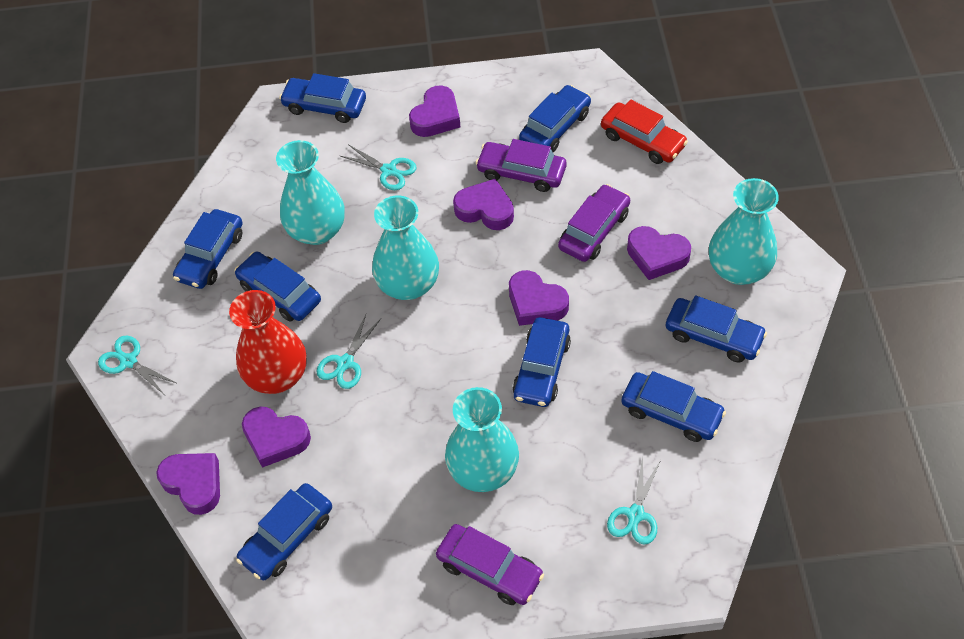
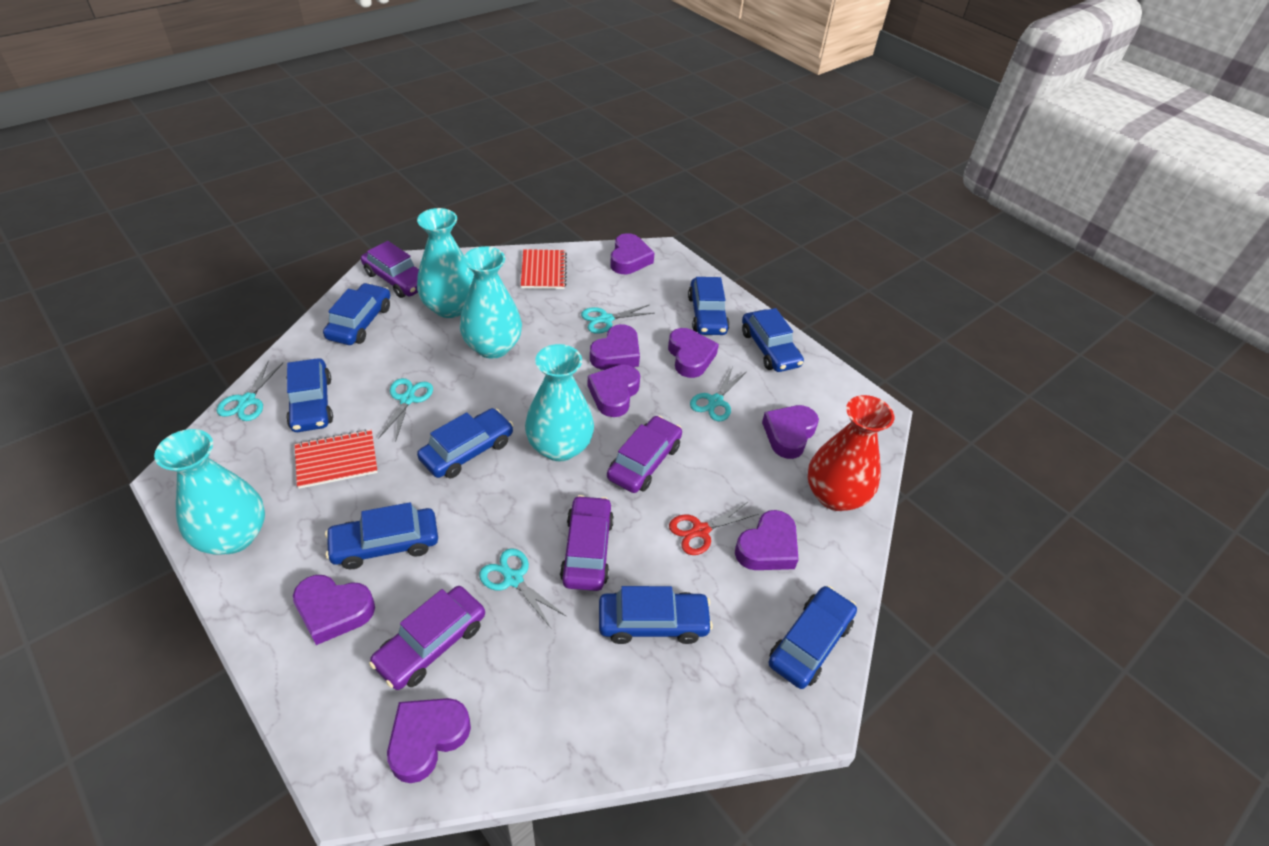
purple car: 3 -> 4
purple heart: 6 -> 8
red car: 1 -> 0
red notebook: 0 -> 2
red scissors: 0 -> 1
turquoise scissors: 4 -> 5

